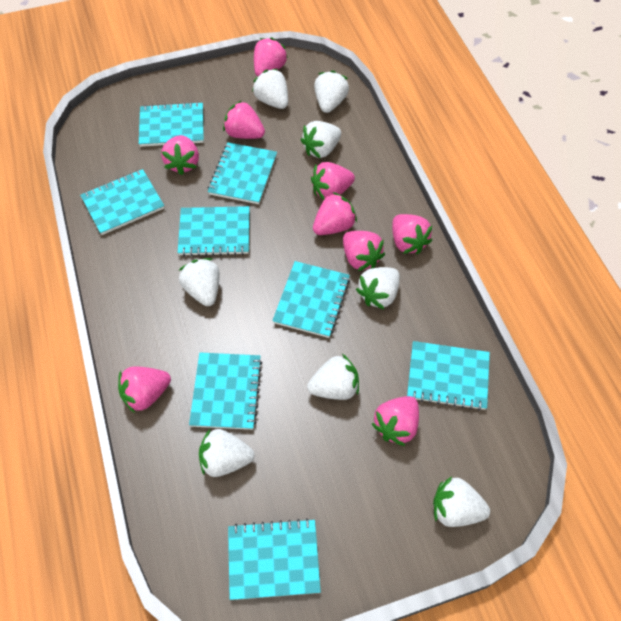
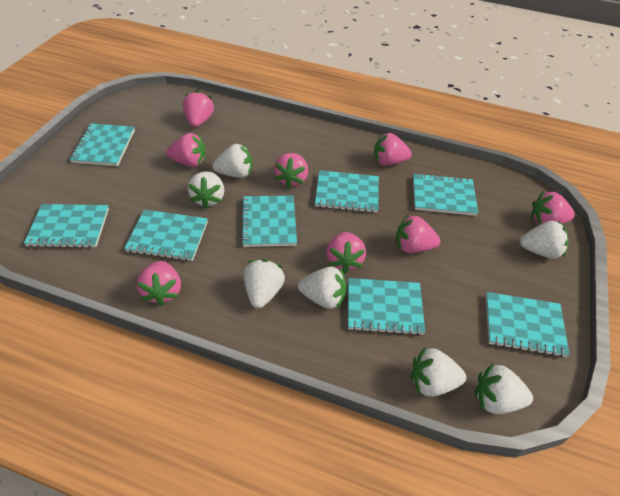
pink strawberry: 9 -> 8
white strawberry: 8 -> 7

